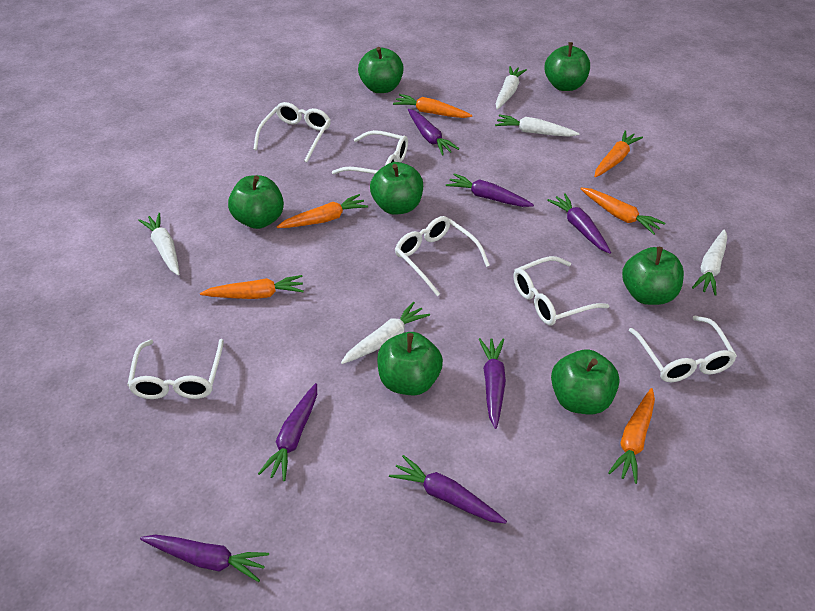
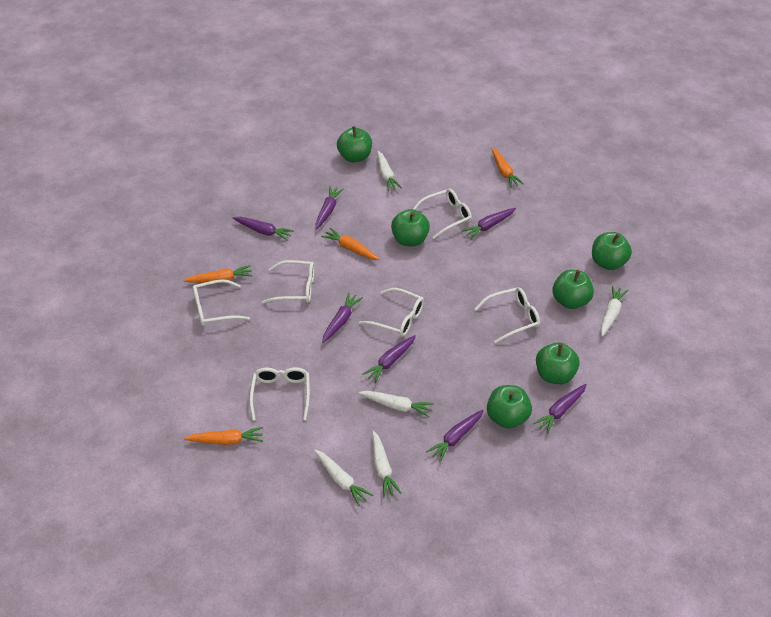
green apple: 7 -> 6
orange carrot: 6 -> 4

